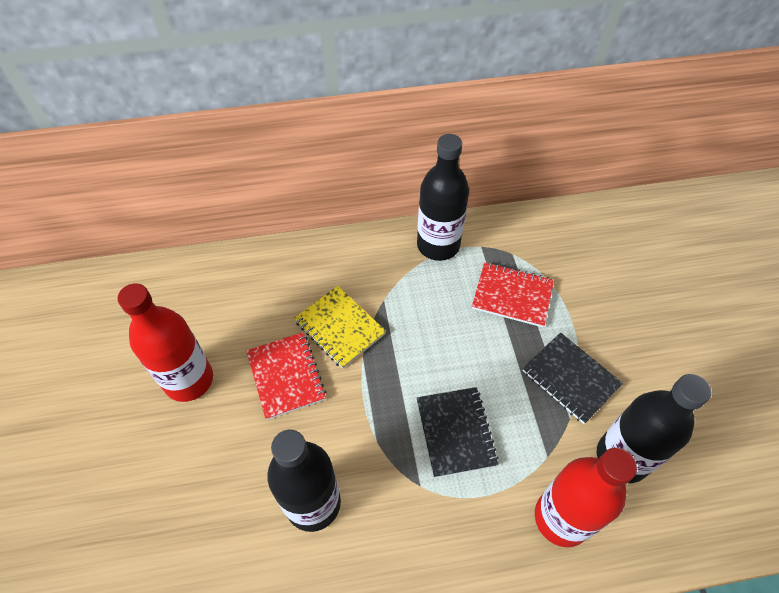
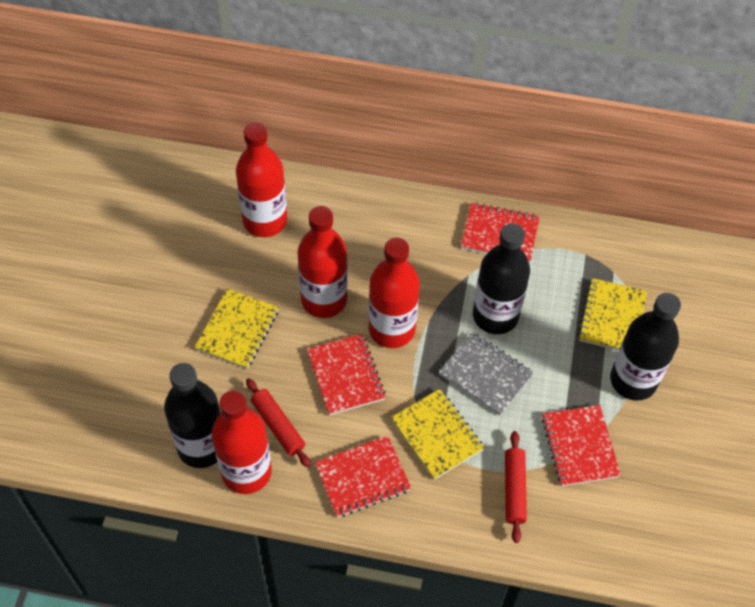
black notebook: 2 -> 0
grey notebook: 0 -> 1
red bottle: 2 -> 4
red notebook: 2 -> 4
red rolling pin: 0 -> 2
yellow notebook: 1 -> 3

